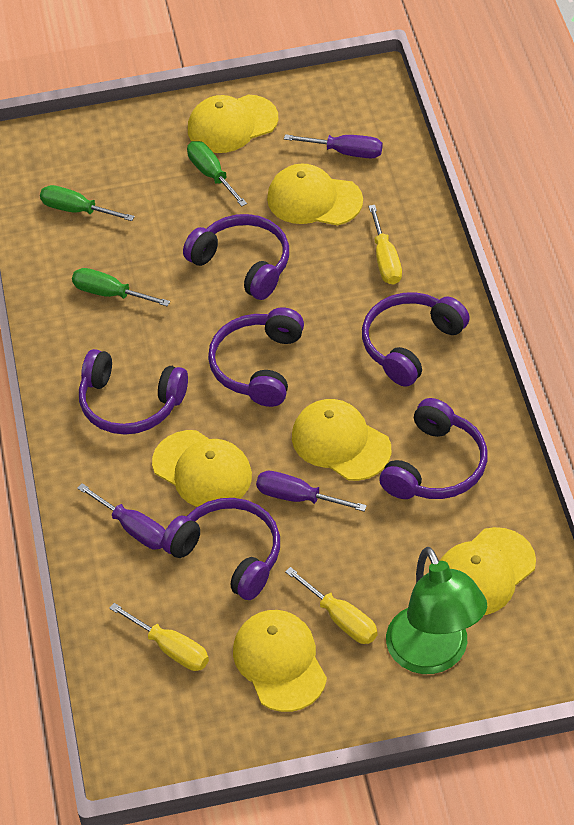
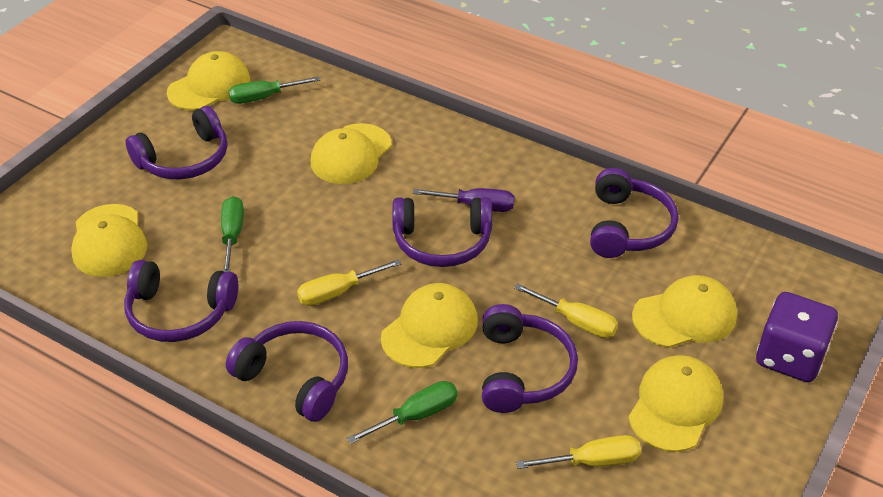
green lamp: 1 -> 0
purple dice: 0 -> 1
purple screwdriver: 3 -> 1

